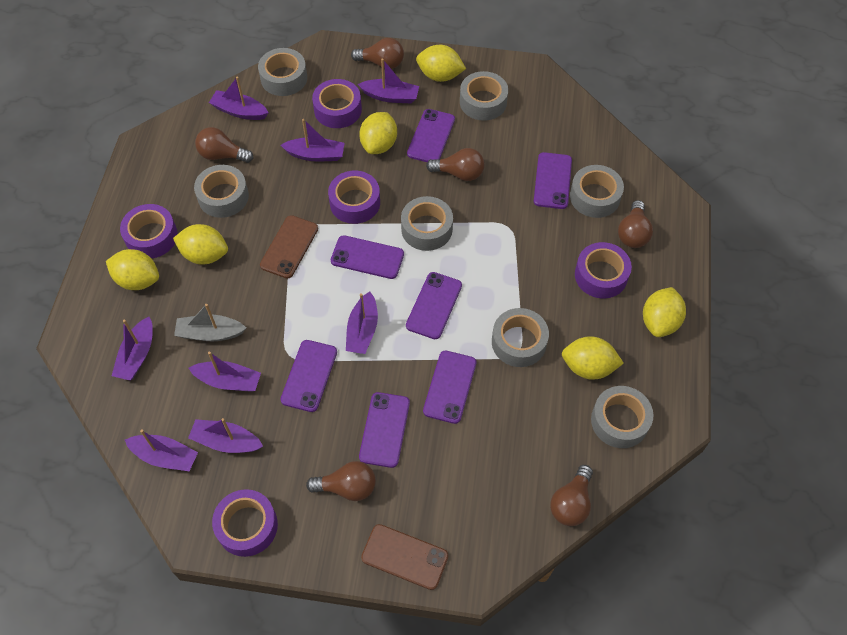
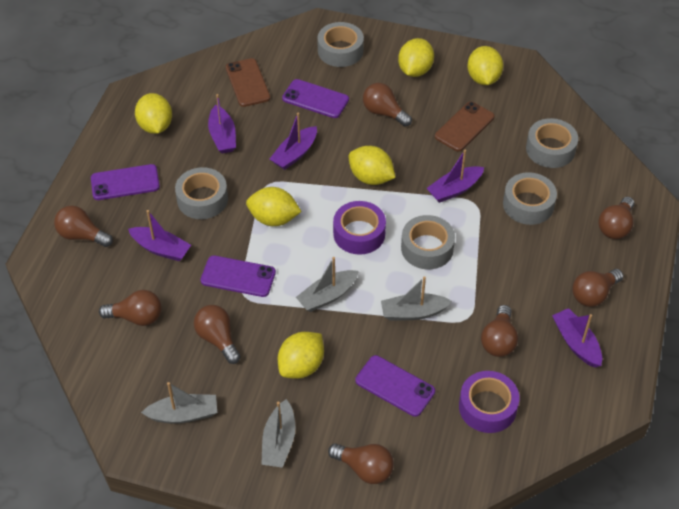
brown light bulb: 6 -> 8
grey boat: 1 -> 4
grey tape: 7 -> 5
purple boat: 8 -> 5
purple phone: 7 -> 4
purple tape: 5 -> 2

